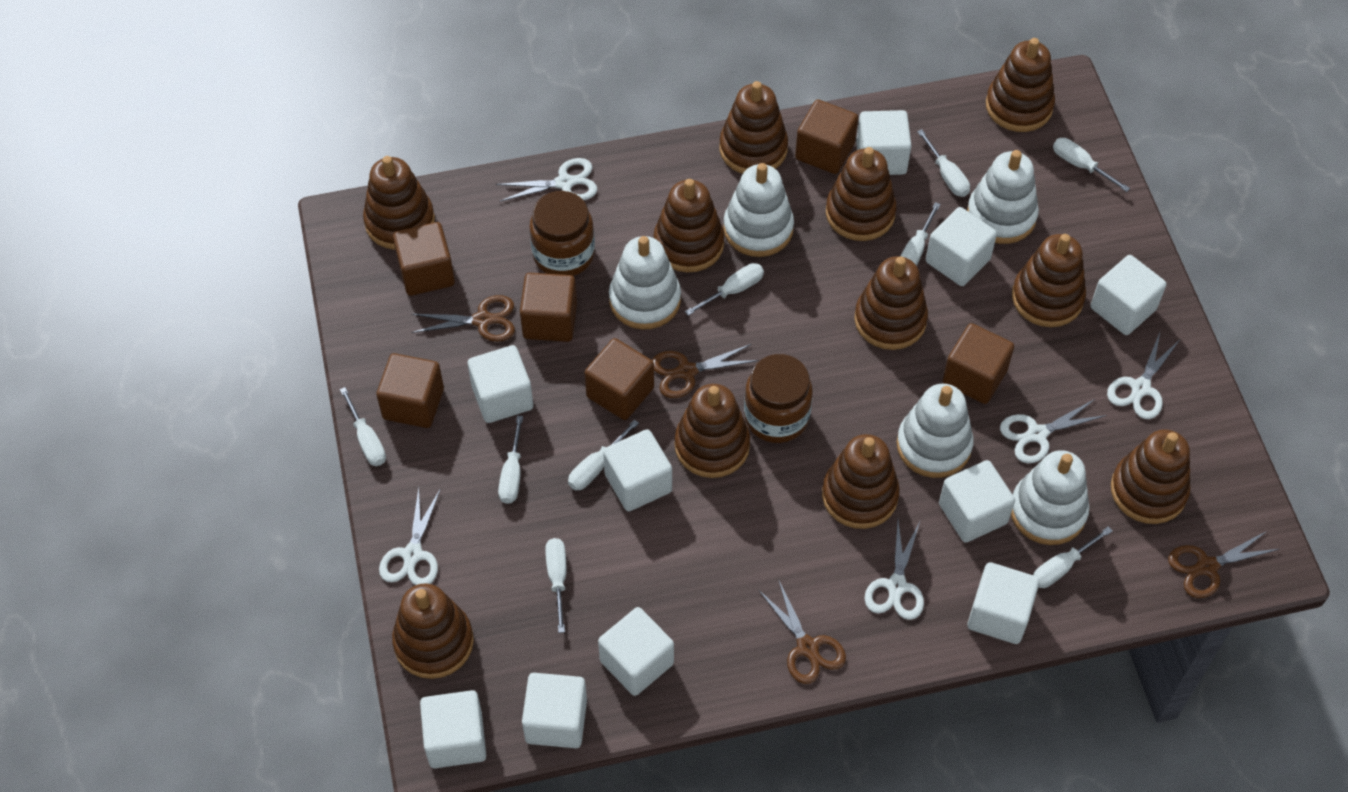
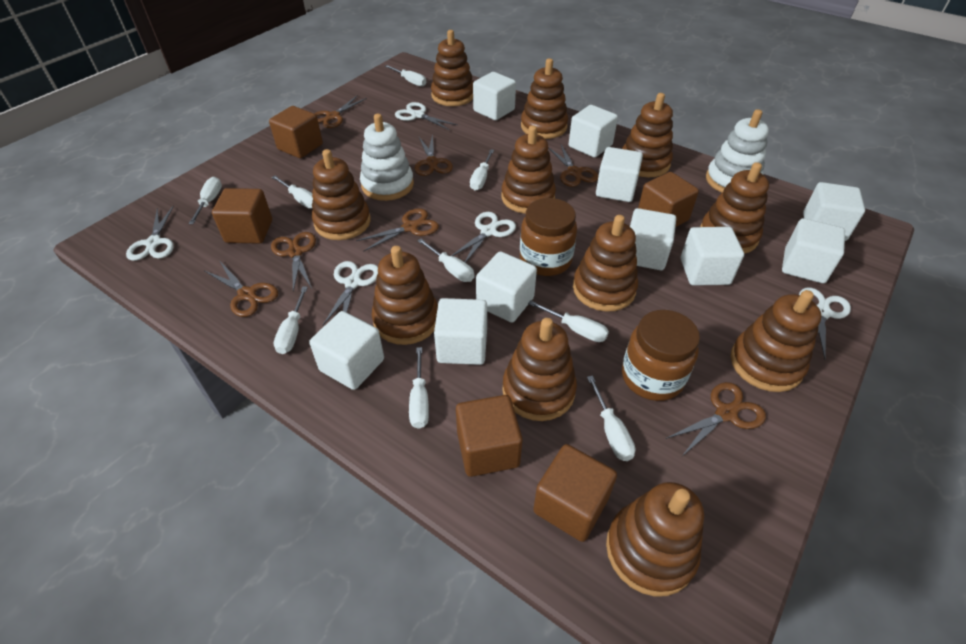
brown cube: 6 -> 5
brown scissors: 4 -> 7
white stacking toy: 5 -> 2

